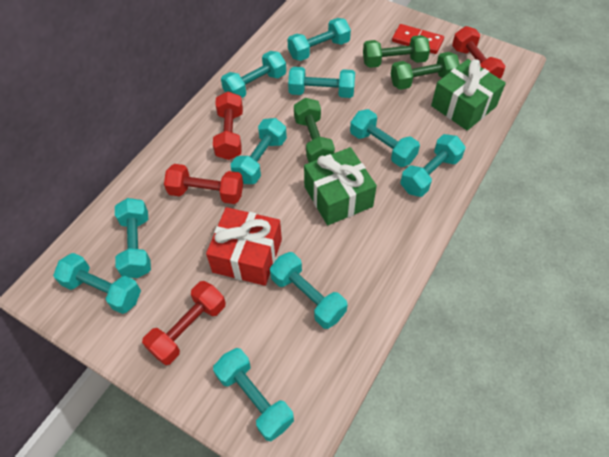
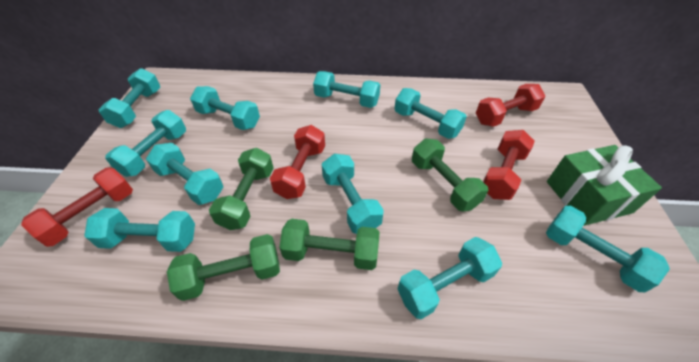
green dumbbell: 3 -> 4
green gift: 2 -> 1
red domino: 1 -> 0
red gift: 1 -> 0

